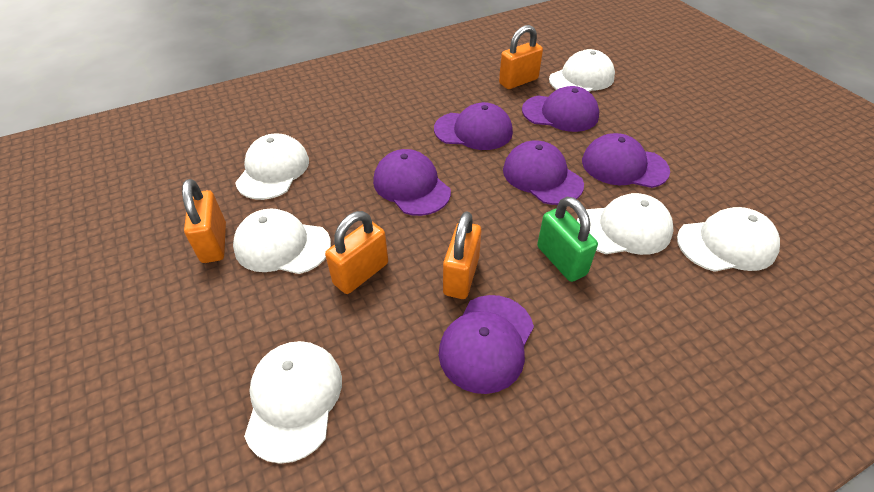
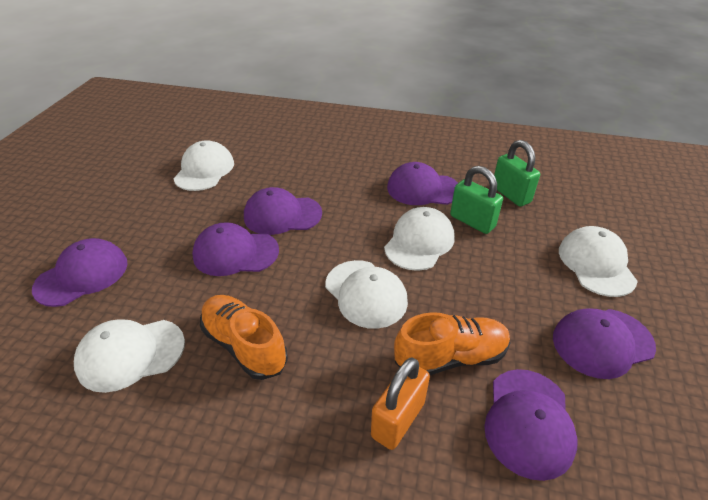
green padlock: 1 -> 2
orange padlock: 4 -> 1
orange shoe: 0 -> 2
white cap: 6 -> 5

